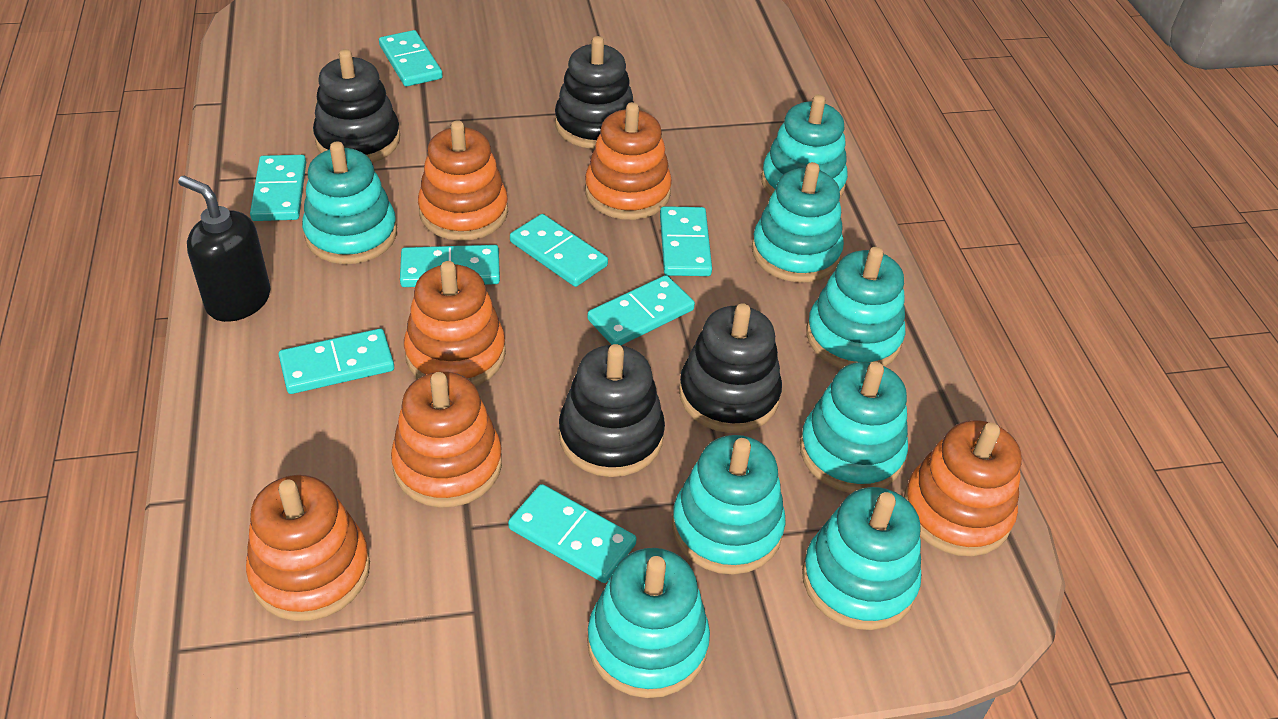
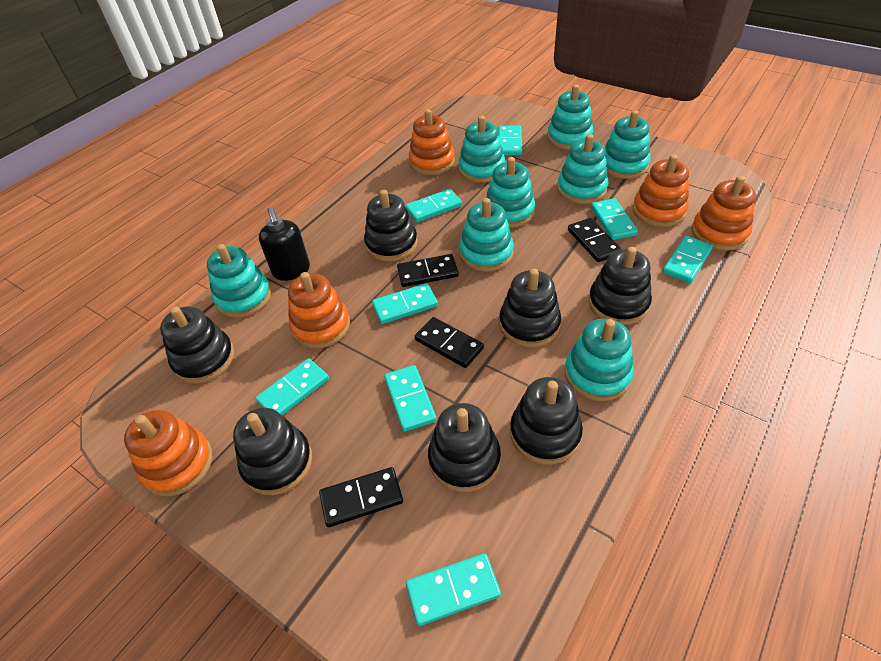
black domino: 0 -> 4
black stacking toy: 4 -> 7
orange stacking toy: 6 -> 5

